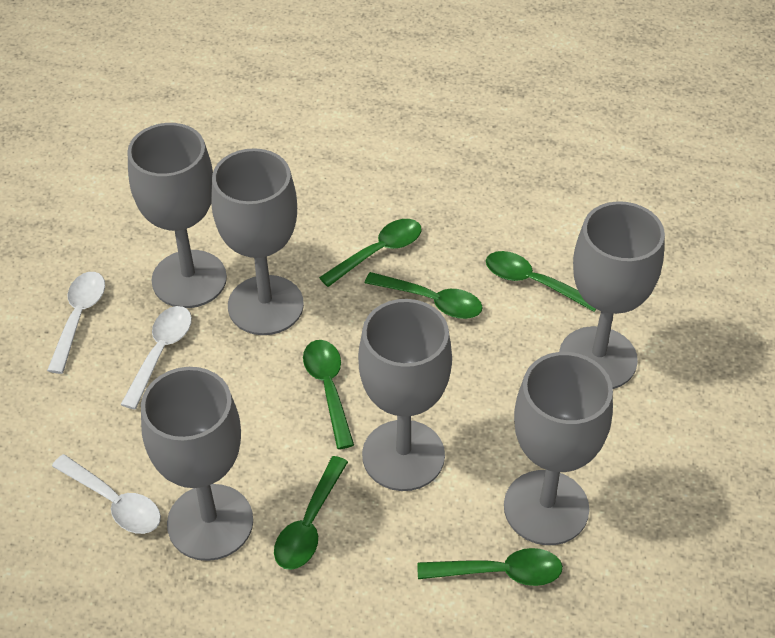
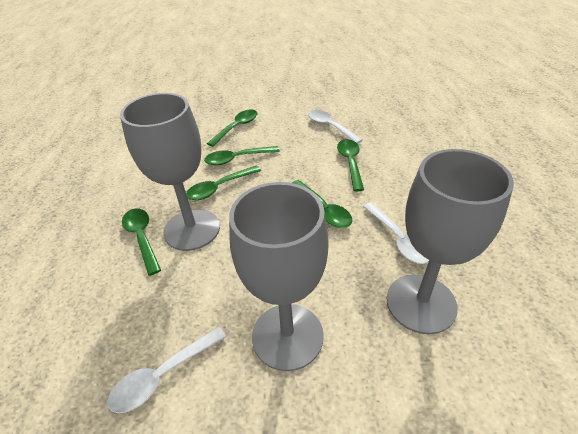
grey goblet: 6 -> 3

